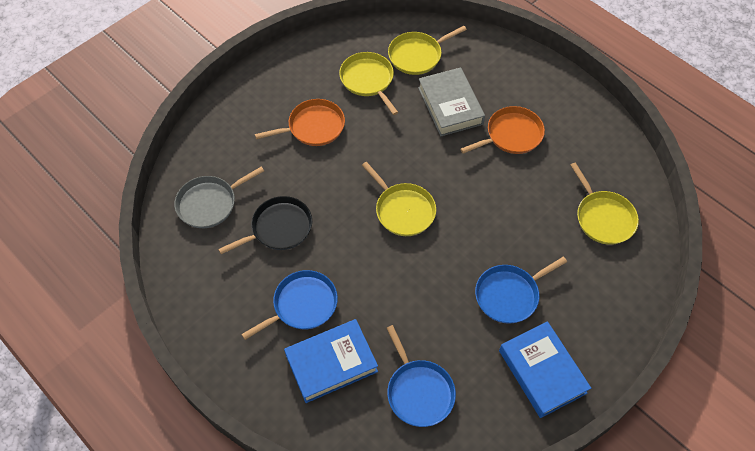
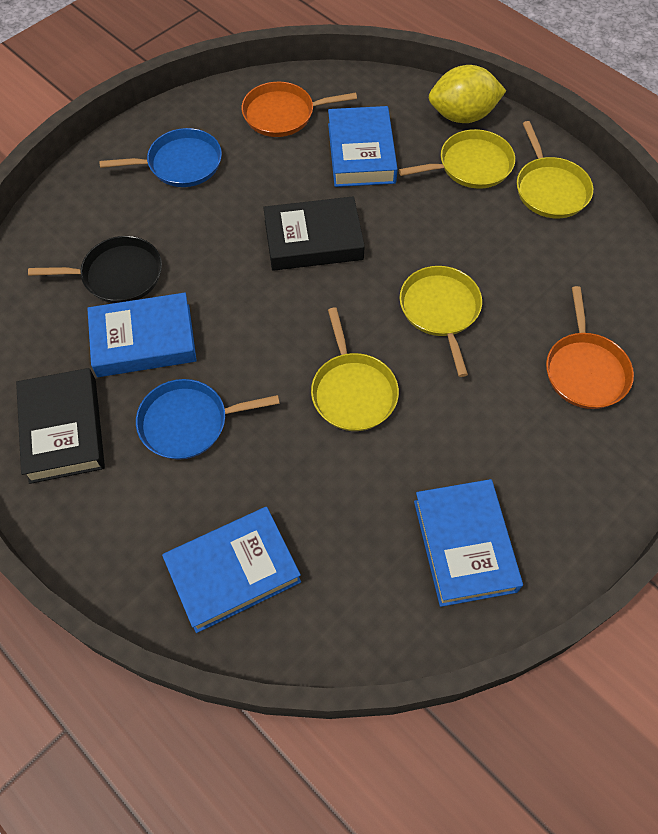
black book: 0 -> 2
blue book: 2 -> 4
blue pan: 3 -> 2
grey book: 1 -> 0
grey pan: 1 -> 0
yellow lemon: 0 -> 1

